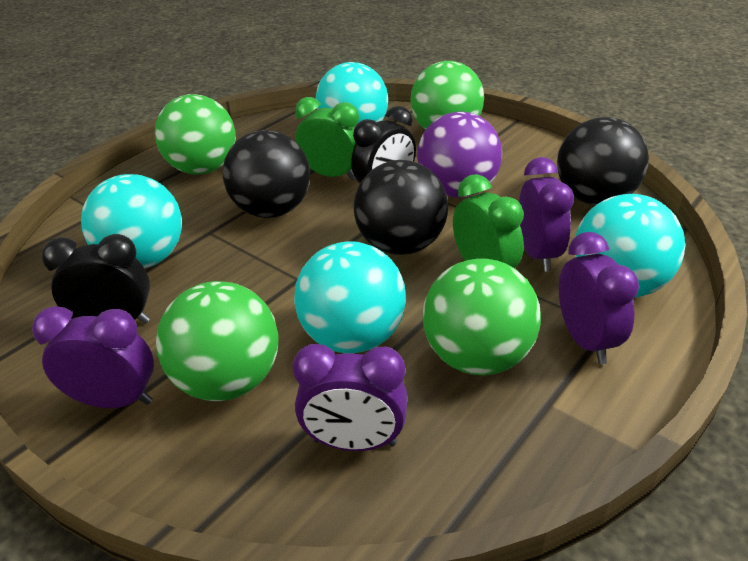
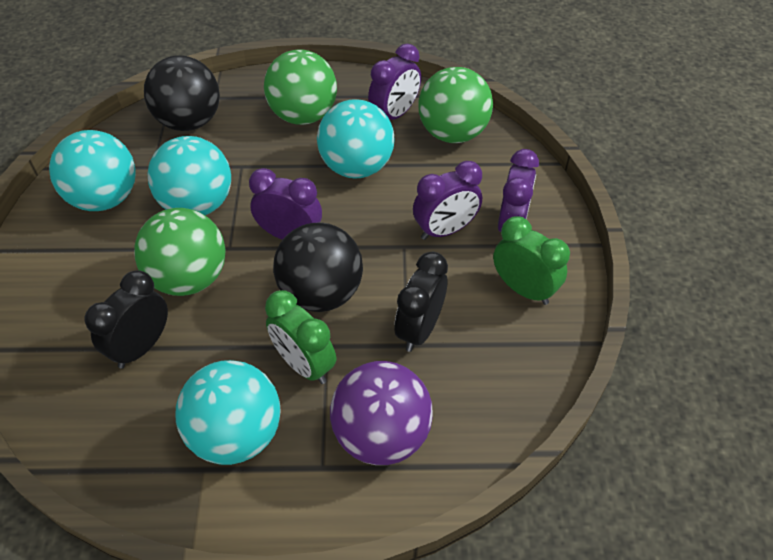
black ball: 3 -> 2
green ball: 4 -> 3

